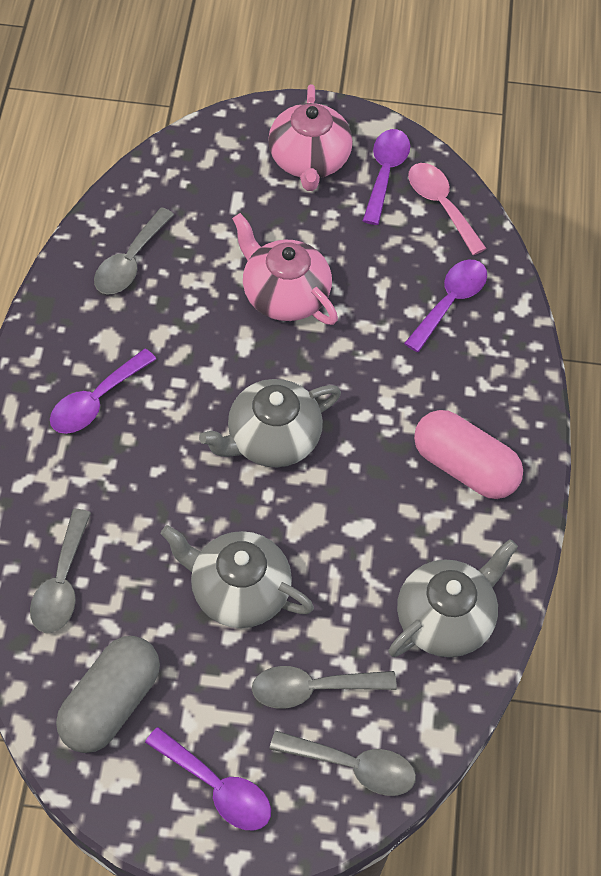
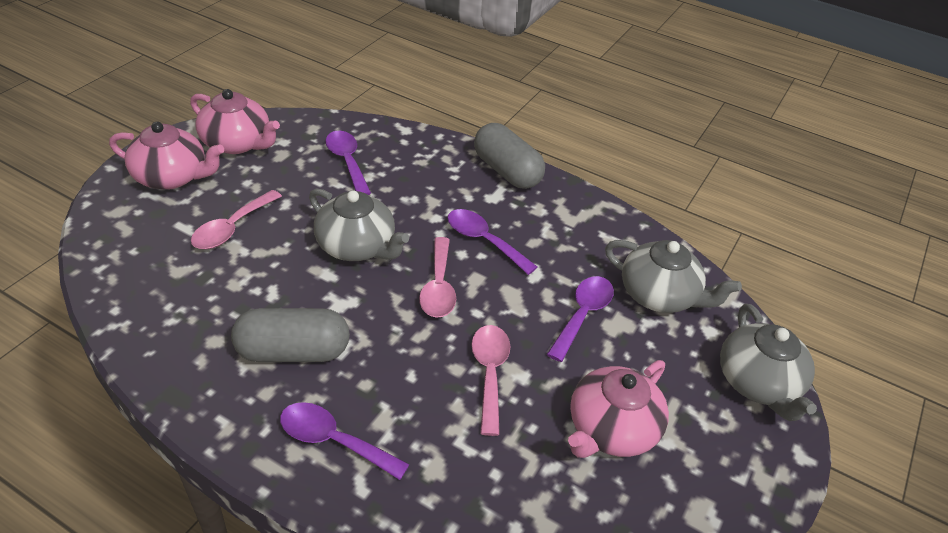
grey capsule: 1 -> 2
grey spoon: 4 -> 0
pink capsule: 1 -> 0
pink spoon: 1 -> 3
pink teapot: 2 -> 3

